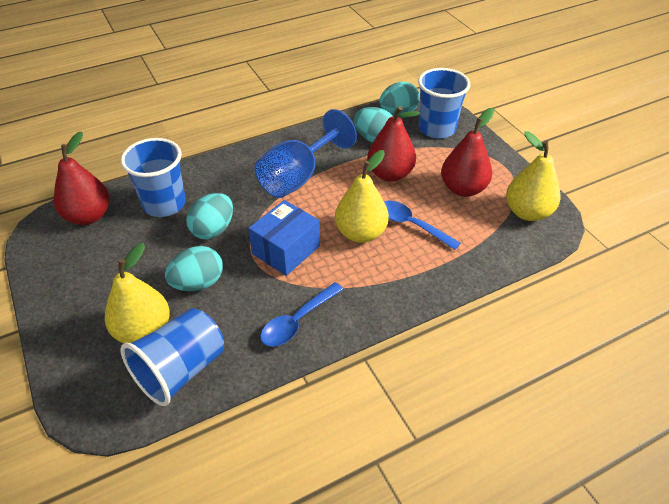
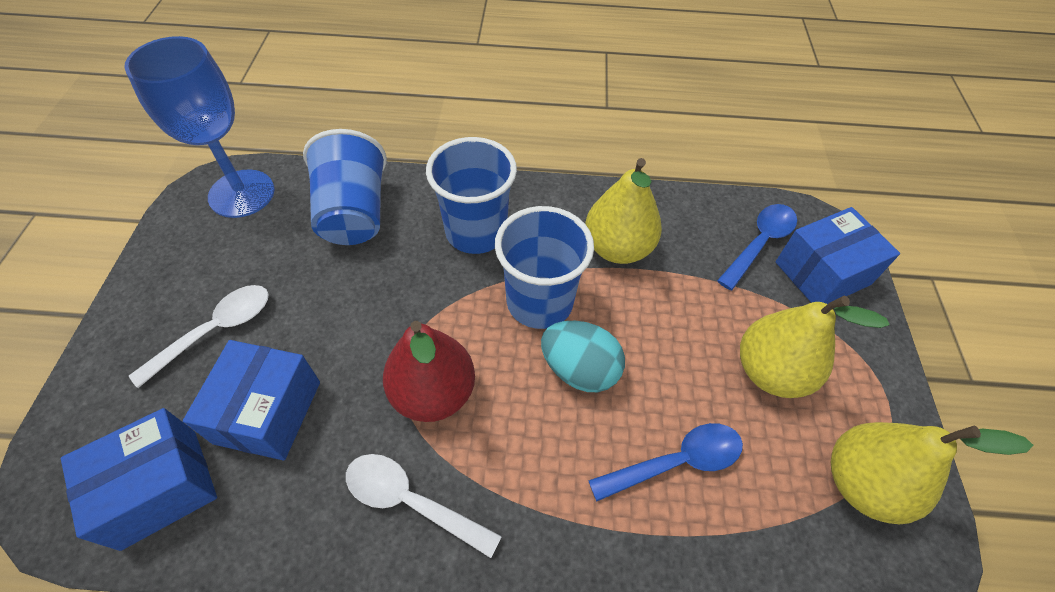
blue box: 1 -> 3
red pear: 3 -> 1
turquoise egg: 4 -> 1
white spoon: 0 -> 2

